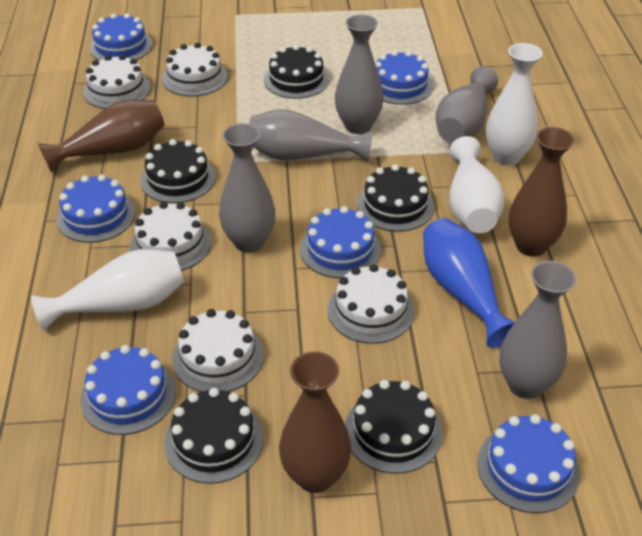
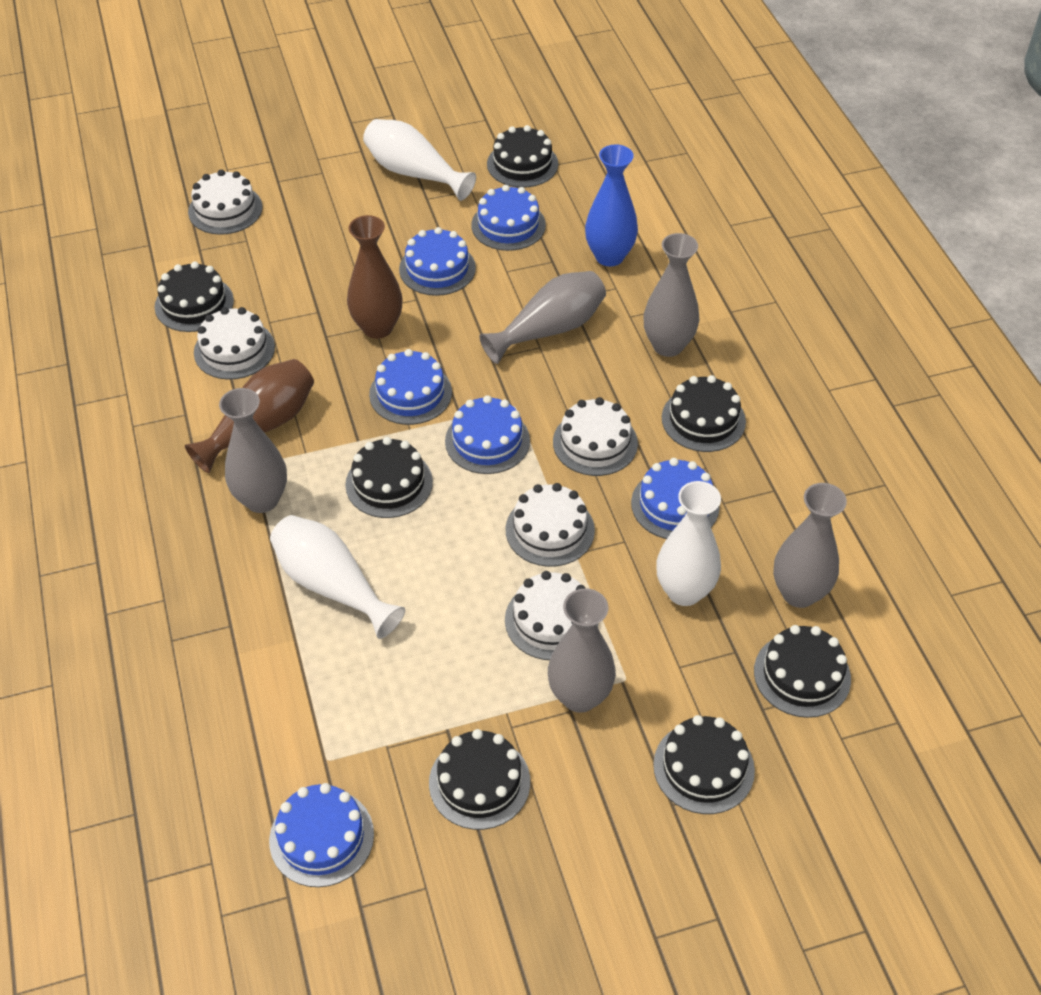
black cake: 5 -> 7
brown vase: 3 -> 2

